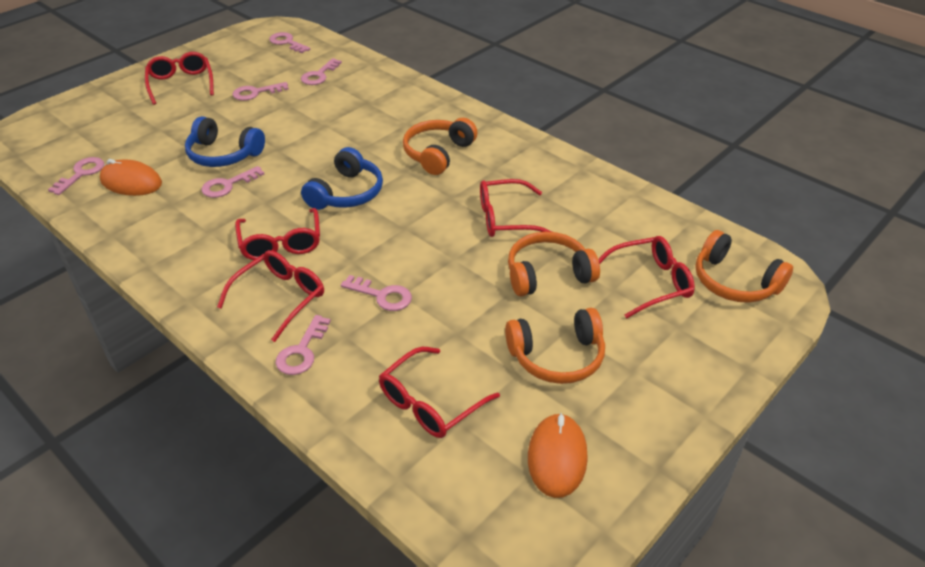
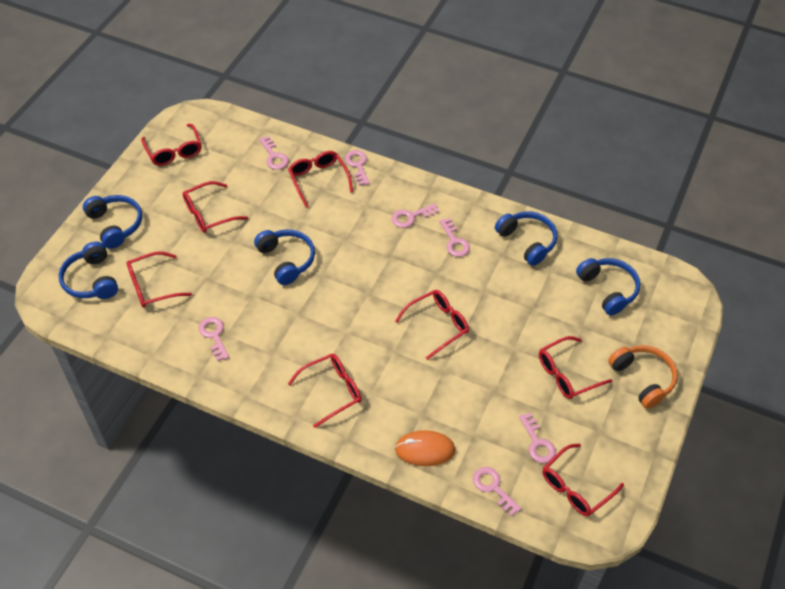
blue headphones: 2 -> 5
orange headphones: 4 -> 1
orange mouse: 2 -> 1
red glasses: 6 -> 8

